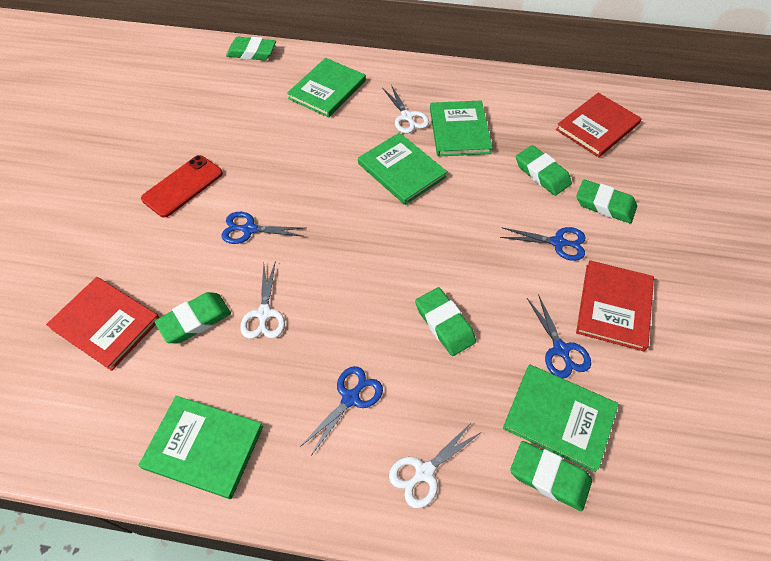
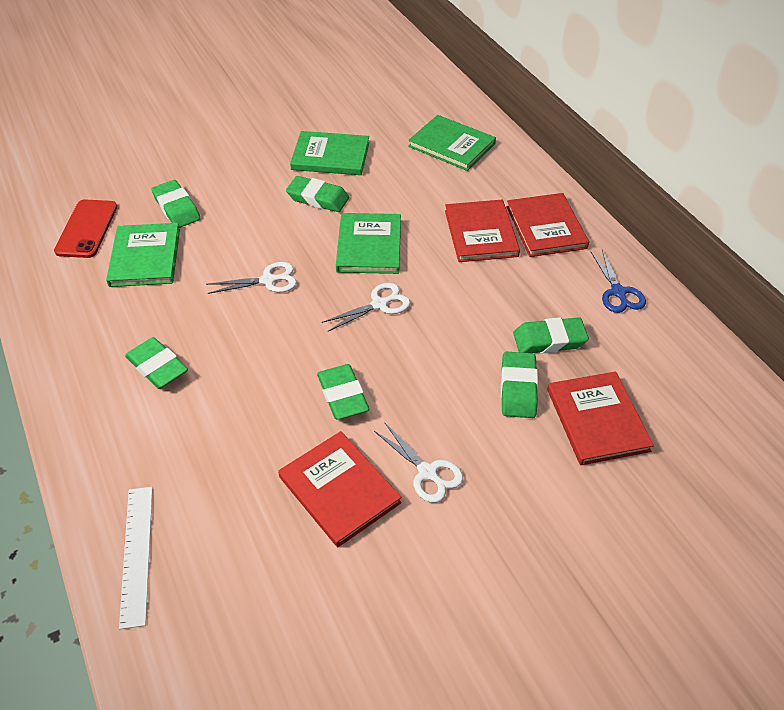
blue scissors: 4 -> 1
green book: 5 -> 4
red book: 3 -> 4
white ruler: 0 -> 1

